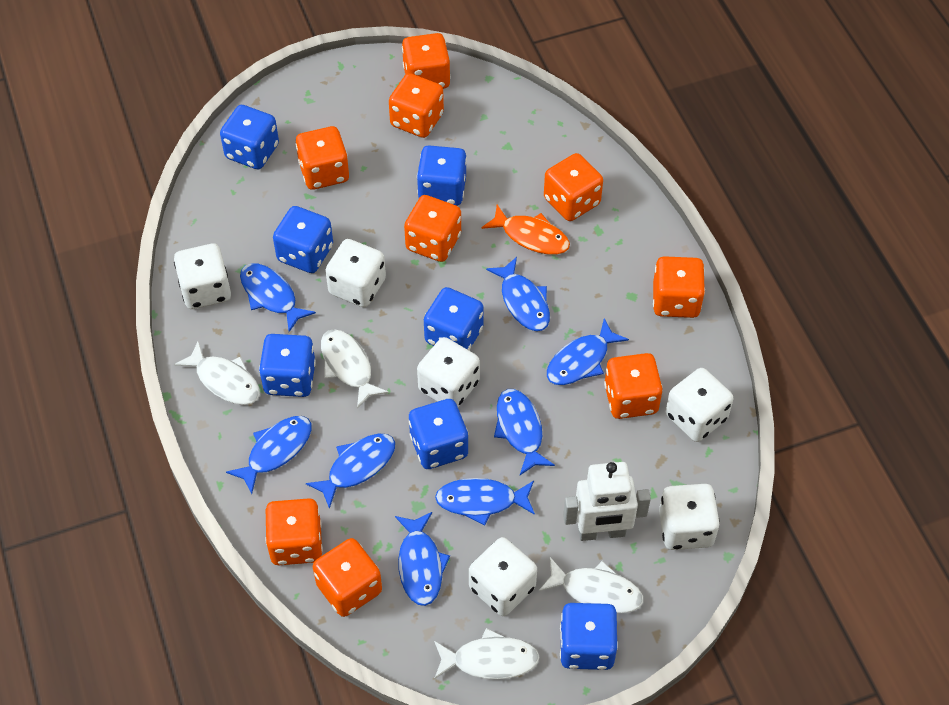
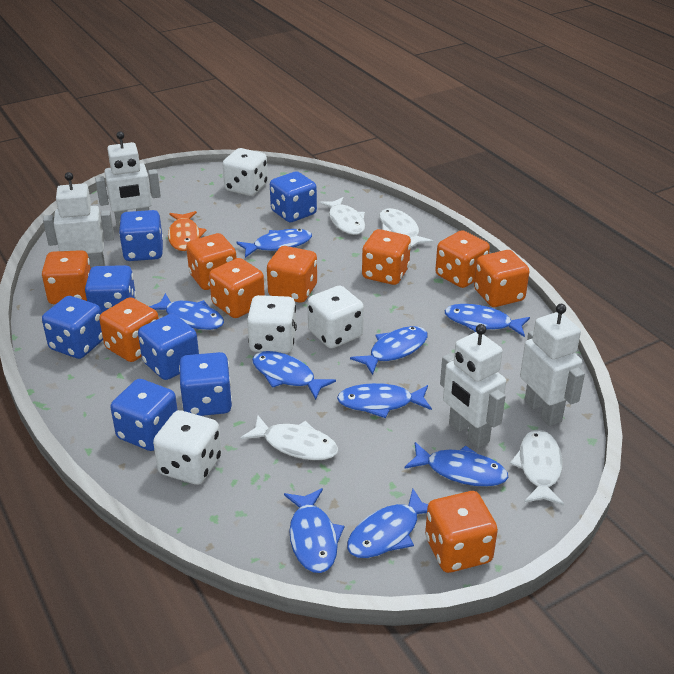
blue fish: 8 -> 9
white dice: 6 -> 4
white robot: 1 -> 4

